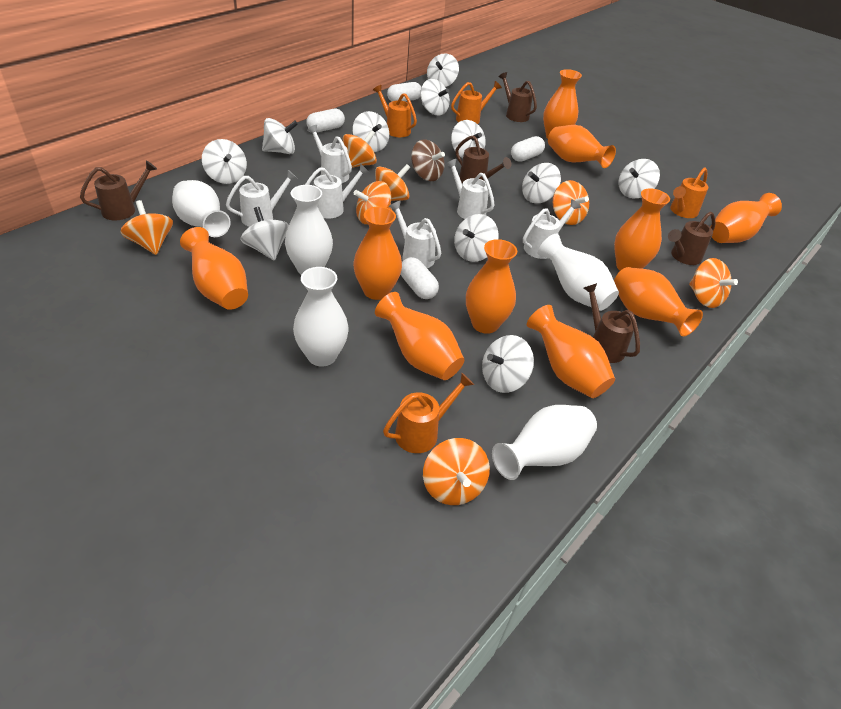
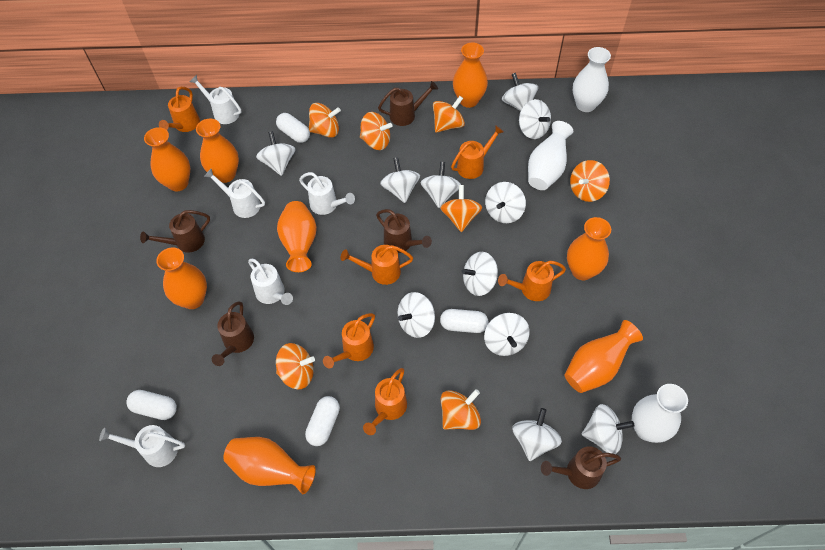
brown spinning top: 1 -> 0
orange vase: 10 -> 8
orange watering can: 4 -> 6
white vase: 5 -> 3
white watering can: 6 -> 5

